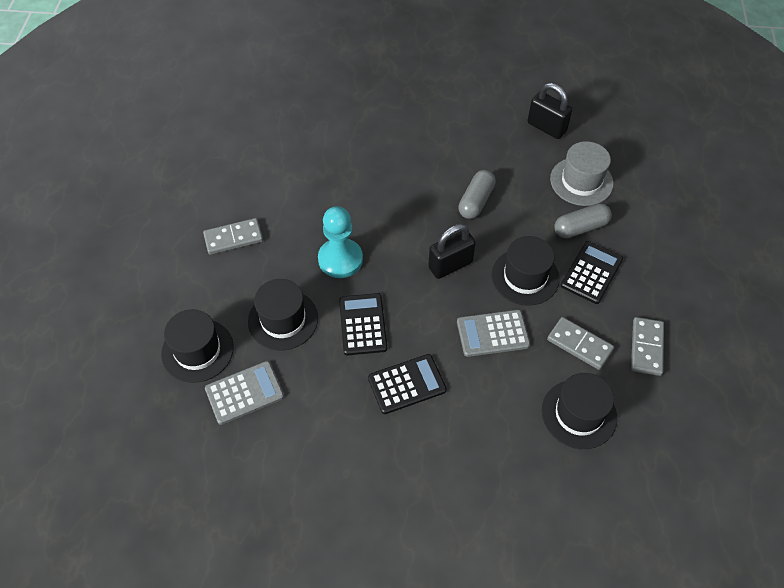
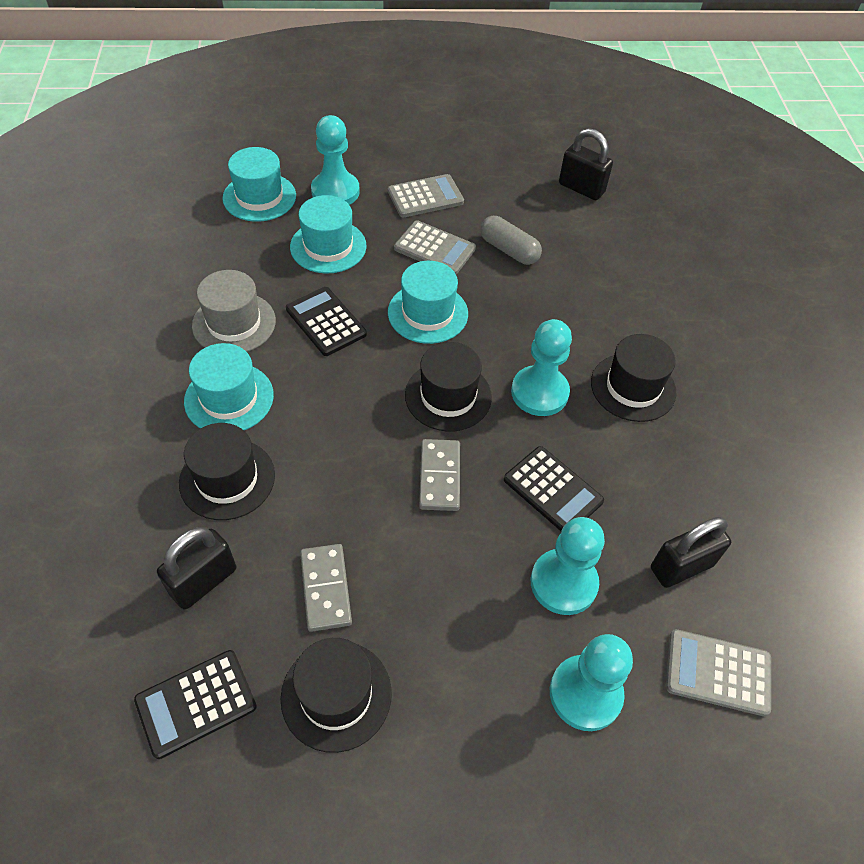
black padlock: 2 -> 3
grey calculator: 2 -> 3
grey capsule: 2 -> 1
grey domino: 3 -> 2
turquoise hat: 0 -> 4
turquoise pawn: 1 -> 4

